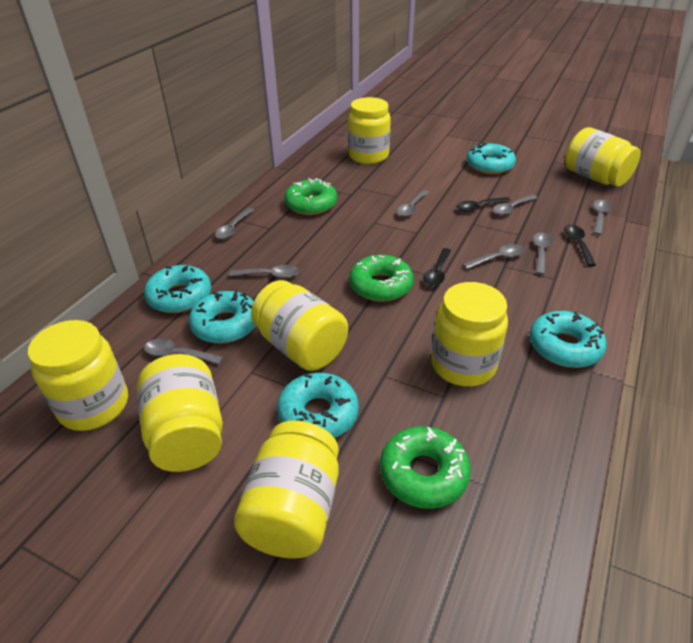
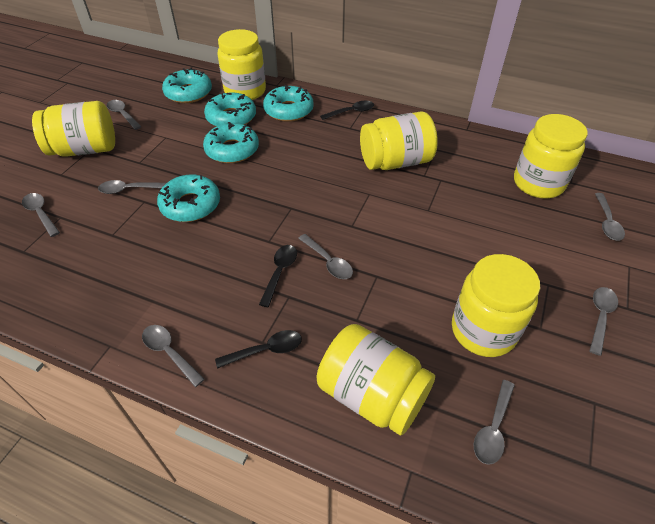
green donut: 3 -> 0
yellow jar: 7 -> 6

